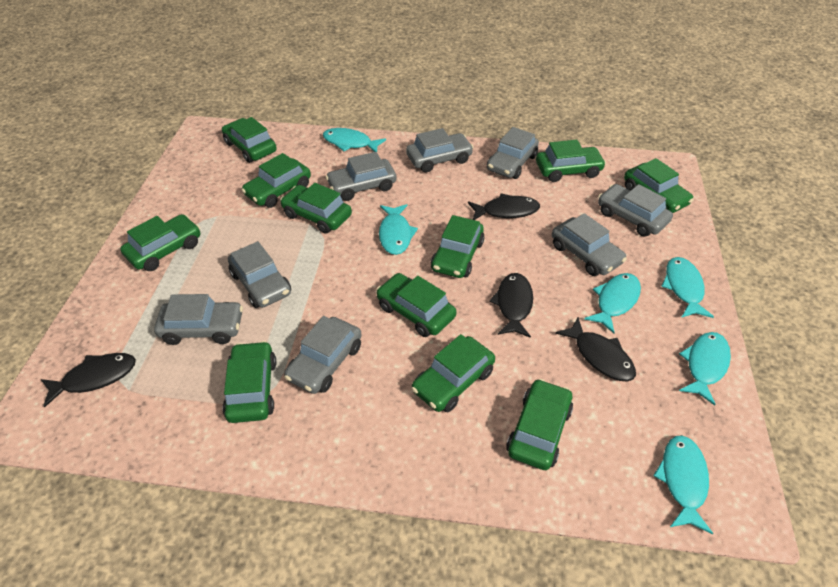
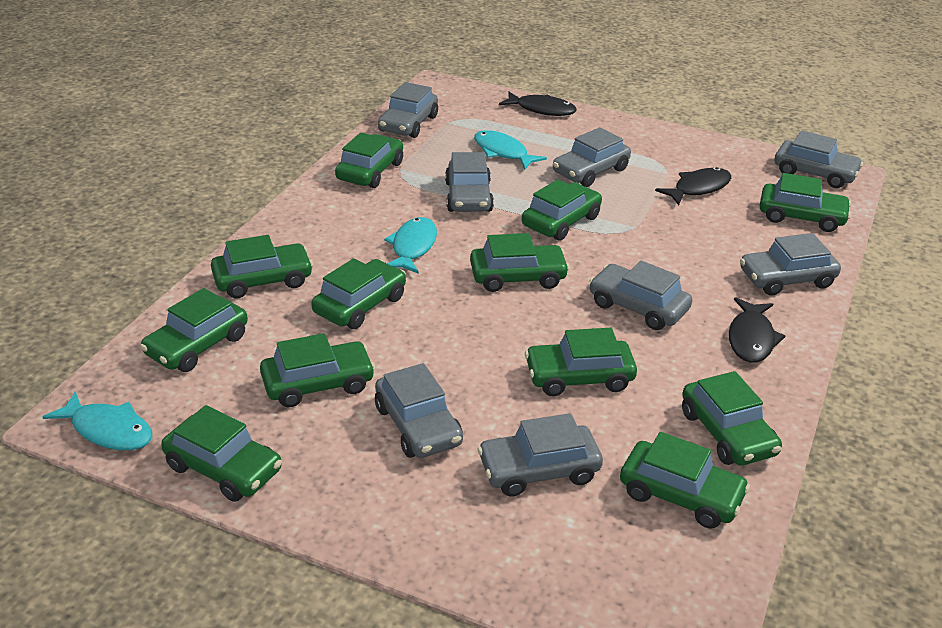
black fish: 4 -> 3
green car: 11 -> 12
turquoise fish: 6 -> 3

